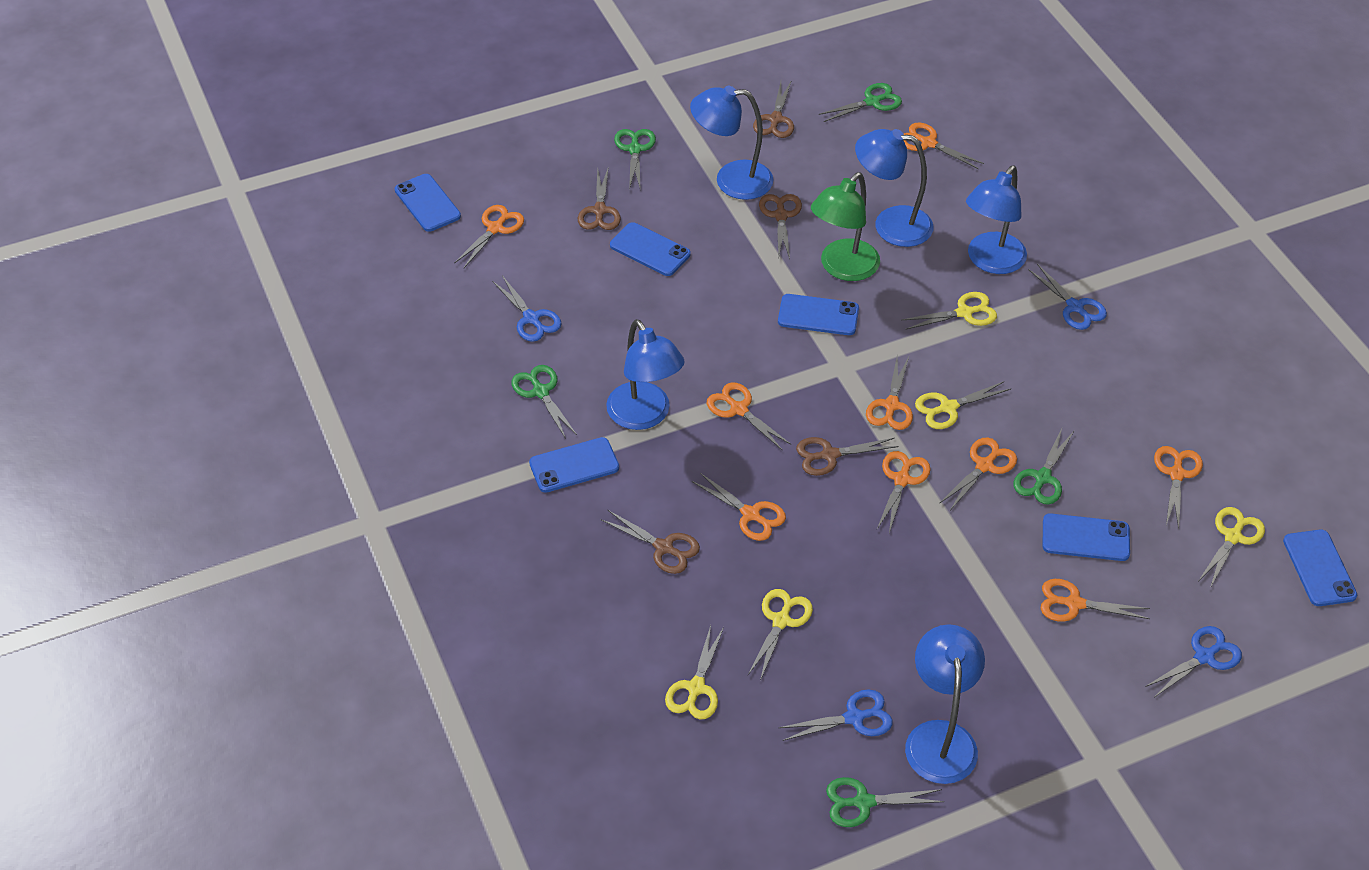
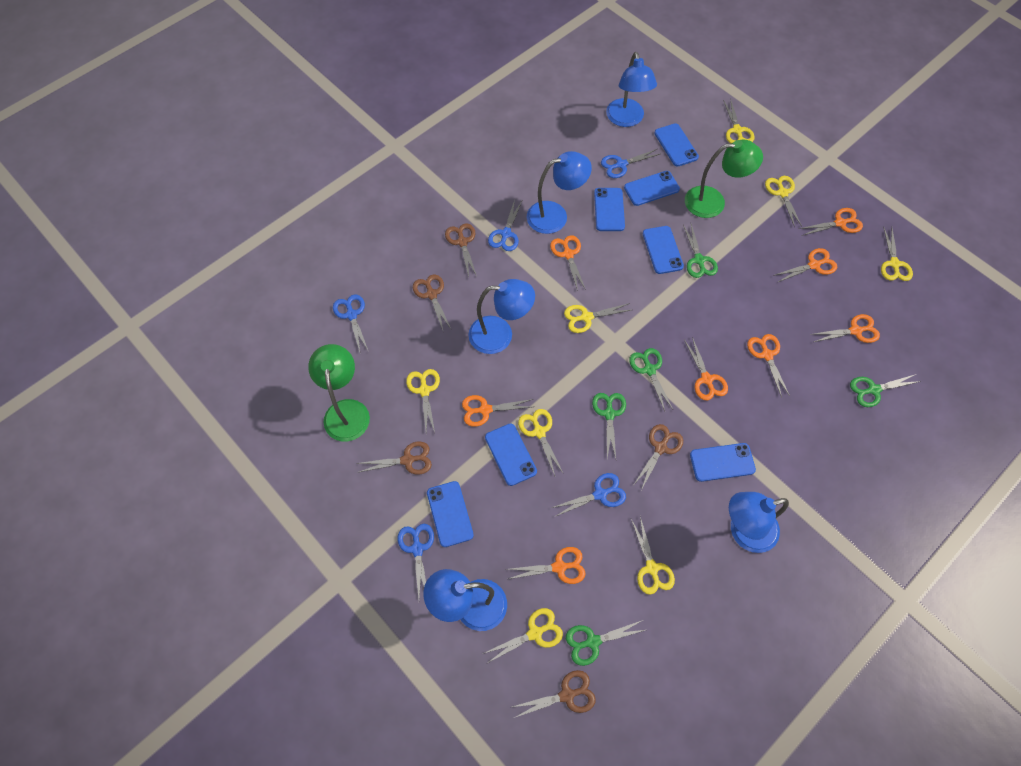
blue phone: 6 -> 7
blue scissors: 4 -> 5
green lamp: 1 -> 2
orange scissors: 9 -> 8
yellow scissors: 5 -> 8

